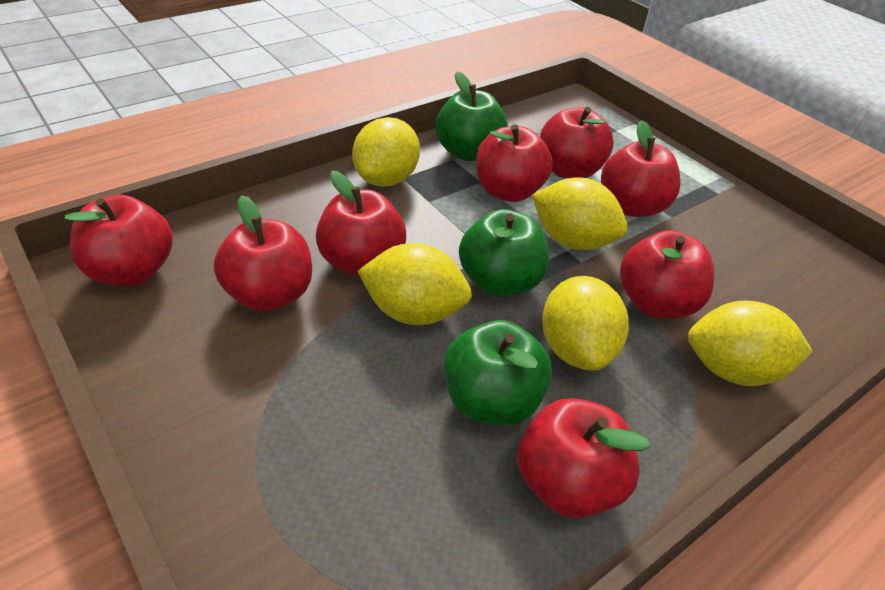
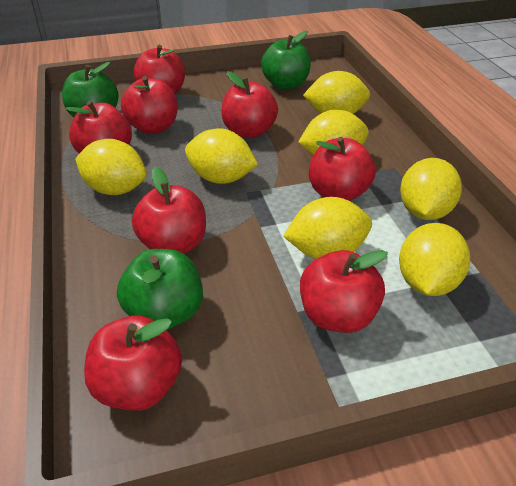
yellow lemon: 5 -> 7

